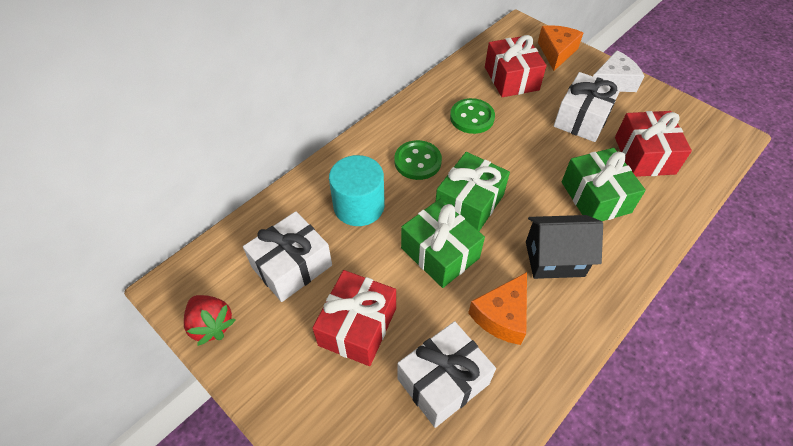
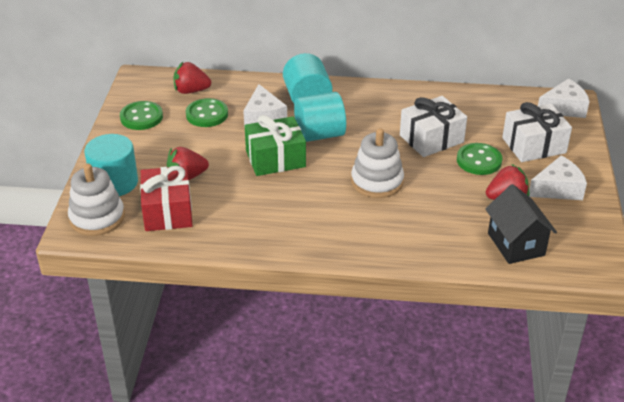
green button: 2 -> 3
green gift: 3 -> 1
orange cheese: 2 -> 0
red gift: 3 -> 1
red strawberry: 1 -> 3
turquoise cylinder: 1 -> 3
white cheese: 1 -> 3
white gift: 3 -> 2
white stacking toy: 0 -> 2

